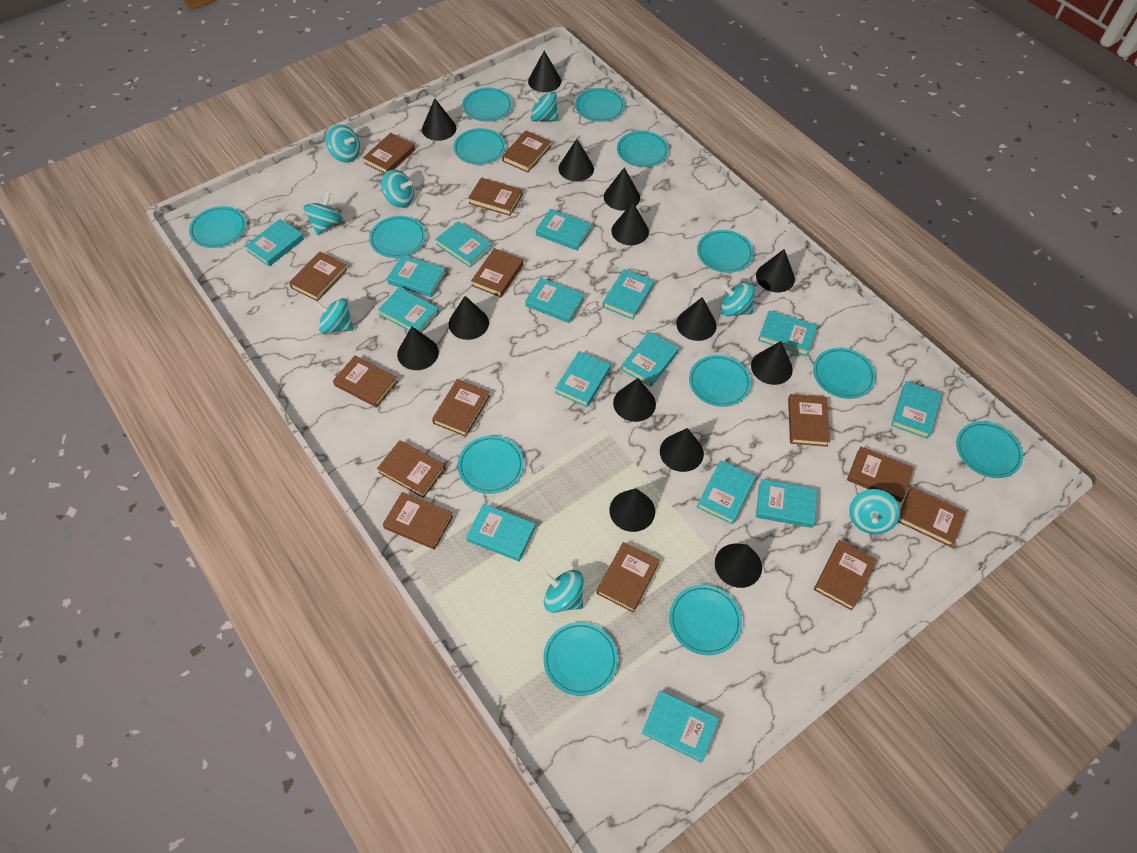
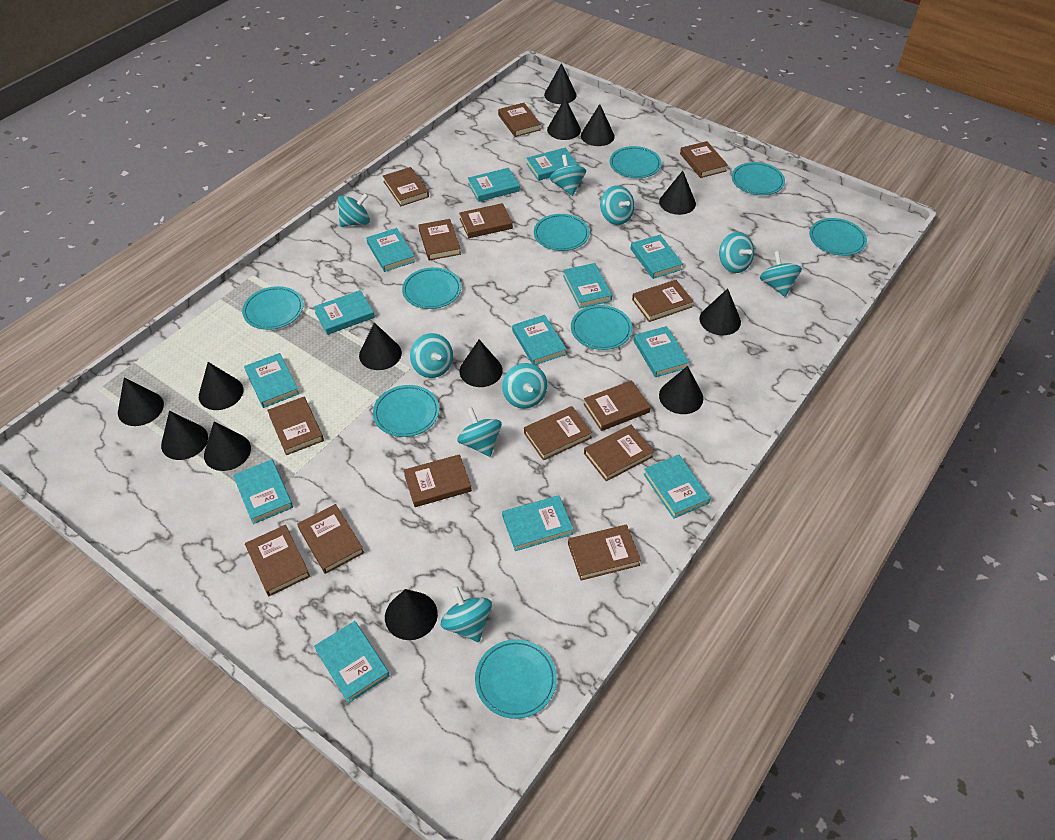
black cone: 14 -> 13
turquoise book: 15 -> 13
turquoise plate: 13 -> 9
turquoise spinning top: 8 -> 9

